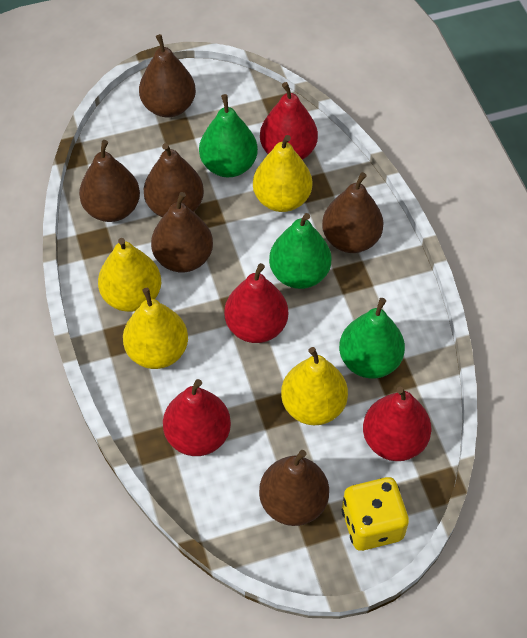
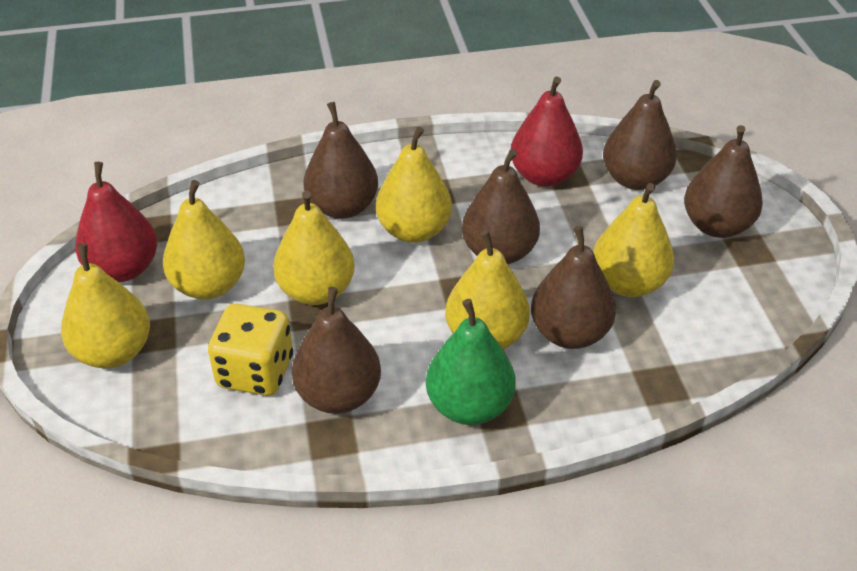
green pear: 3 -> 1
red pear: 4 -> 2
yellow pear: 4 -> 6

